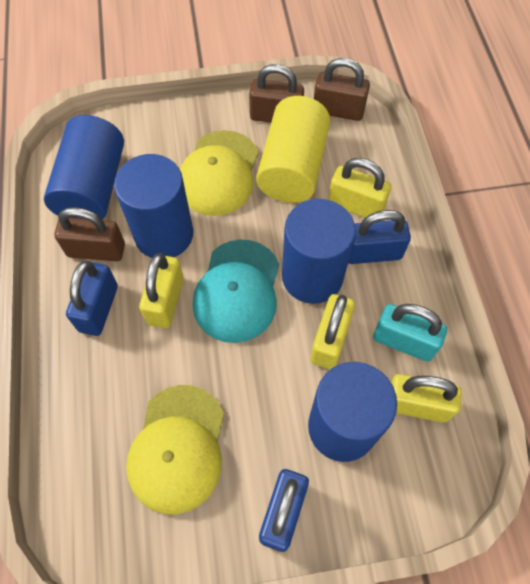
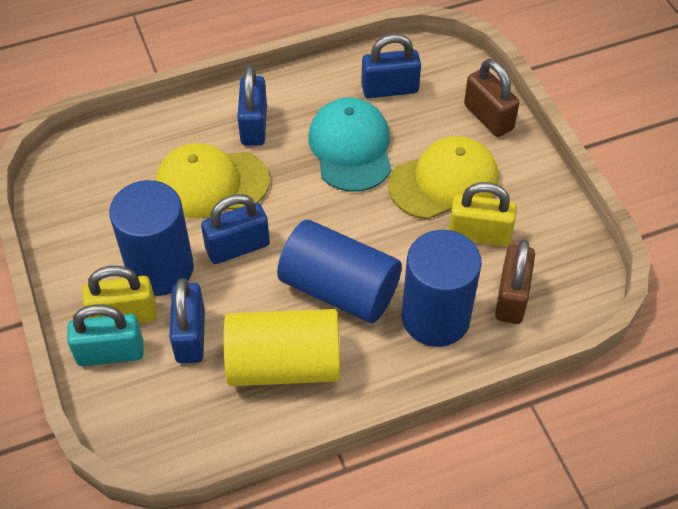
blue cylinder: 4 -> 3
blue padlock: 3 -> 4
brown padlock: 3 -> 2
yellow padlock: 4 -> 2

